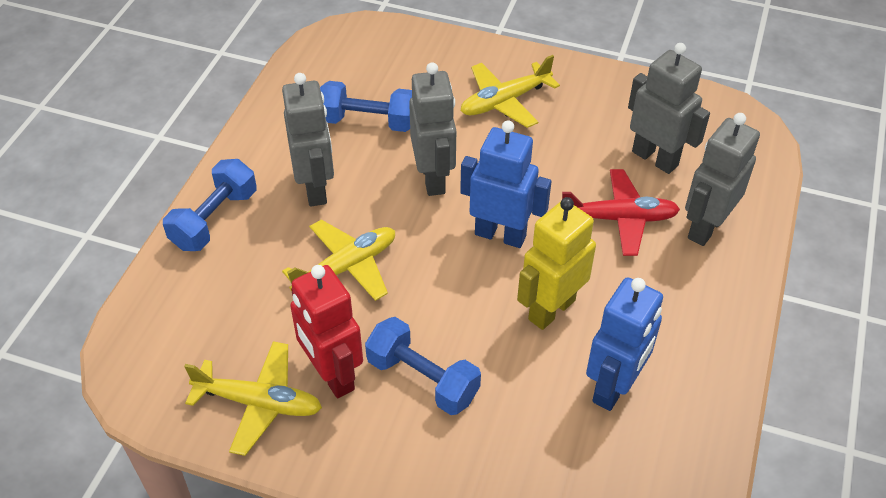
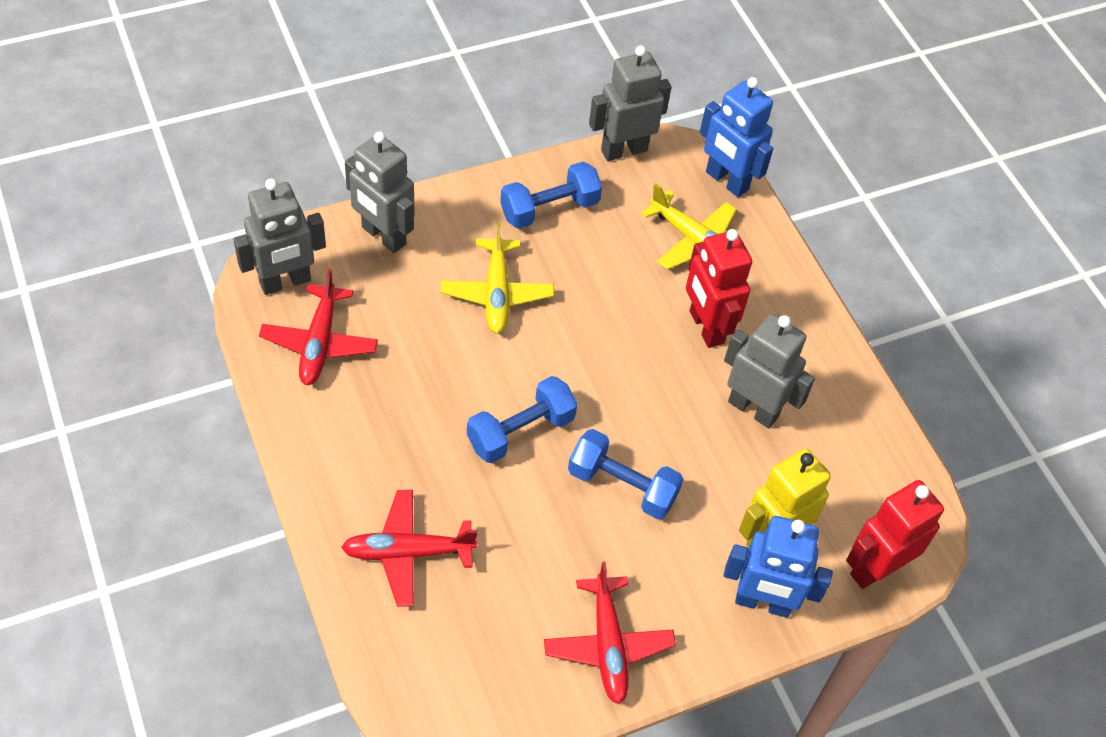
red plane: 1 -> 3
red robot: 1 -> 2
yellow plane: 3 -> 2

